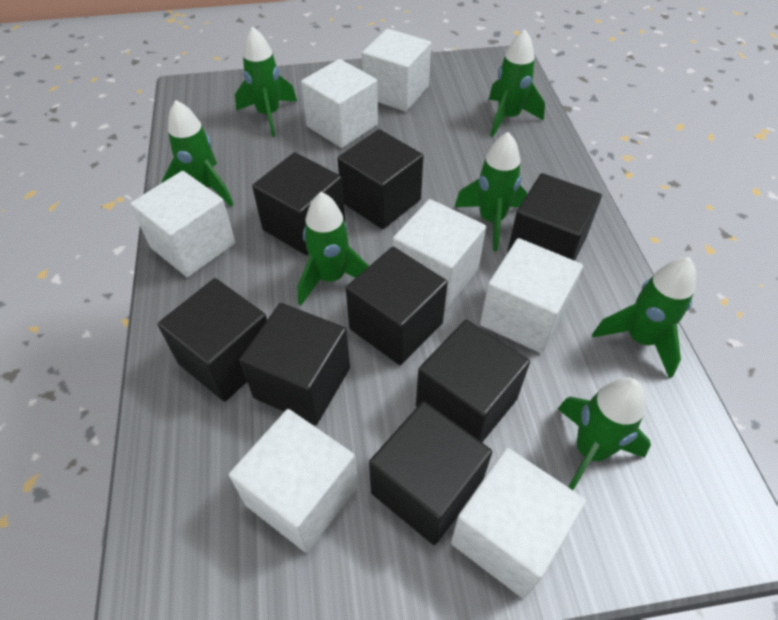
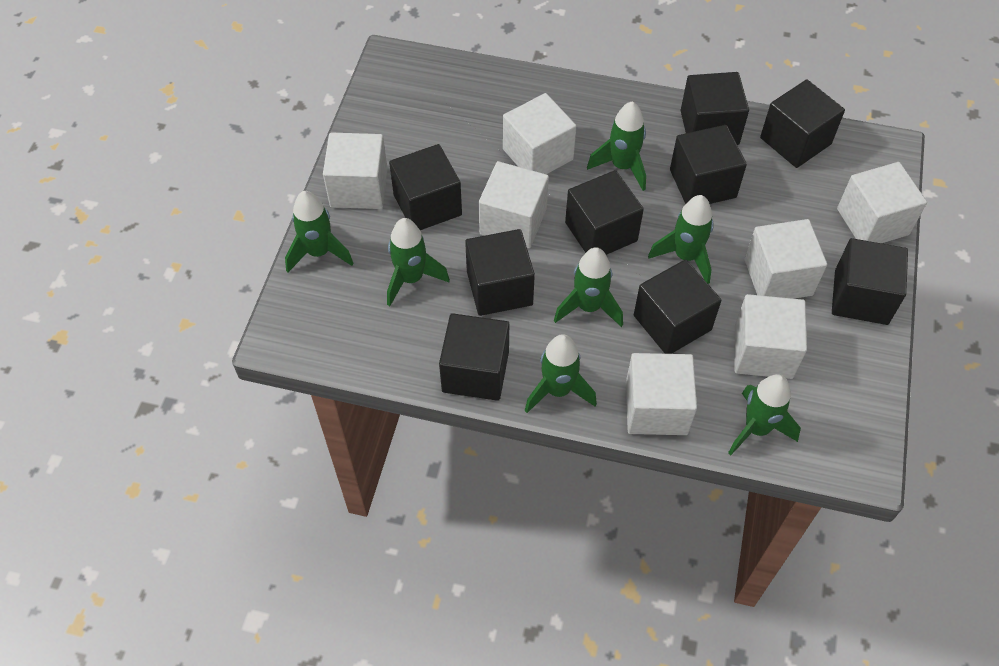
black cube: 8 -> 9

